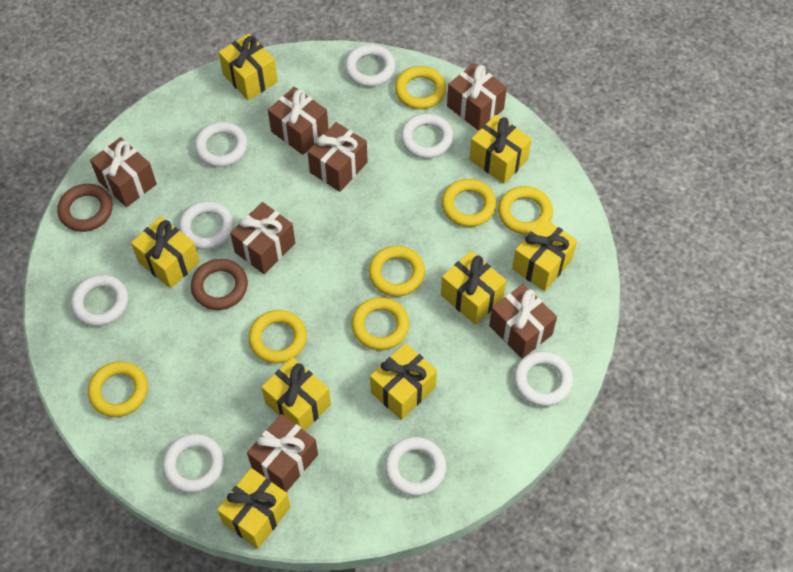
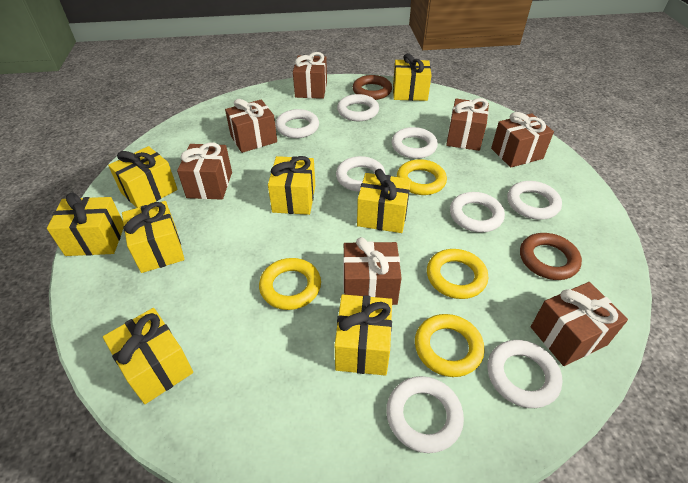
yellow ring: 7 -> 4

